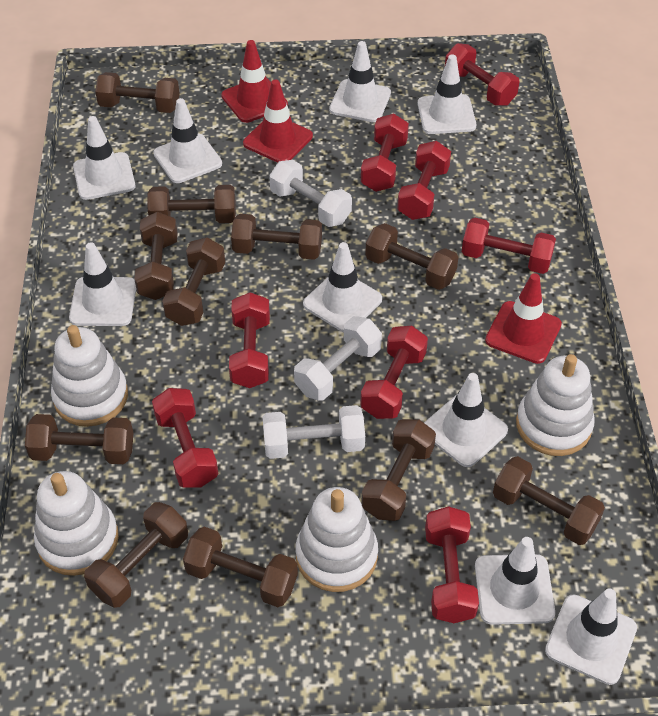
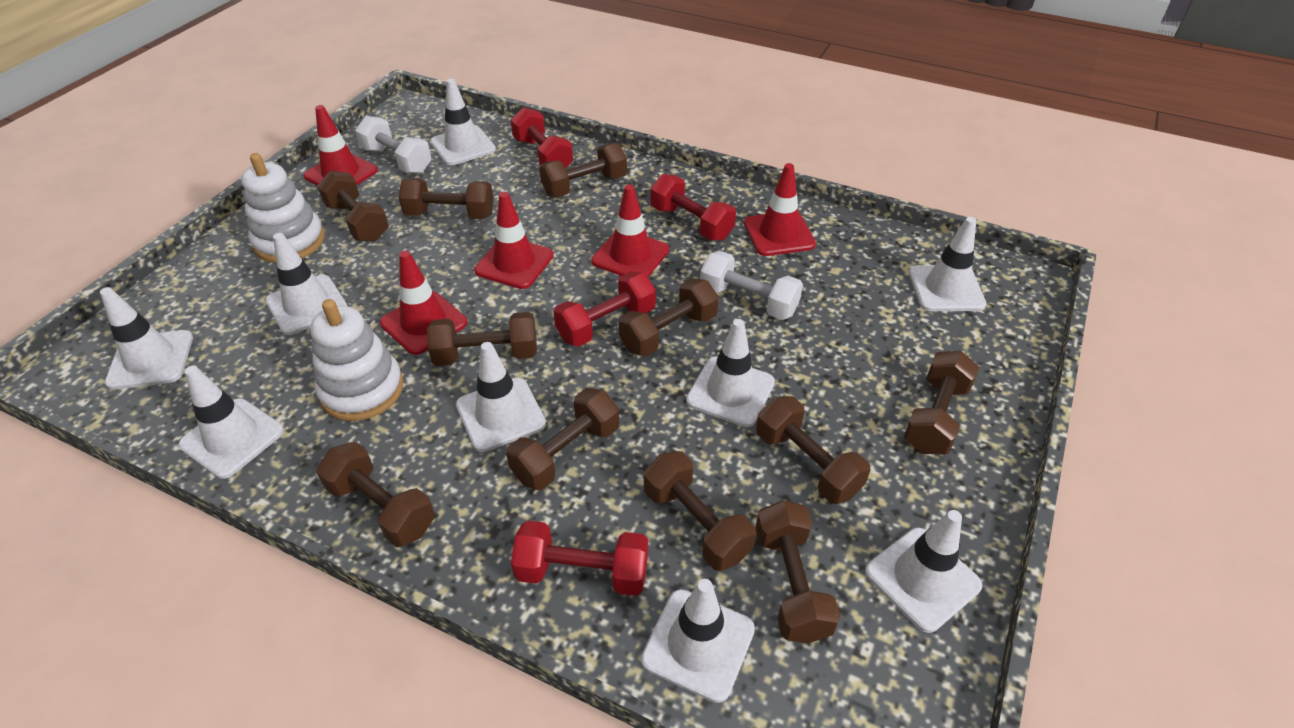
red dumbbell: 8 -> 4
red traffic cone: 3 -> 5
white dumbbell: 3 -> 2
white stacking toy: 4 -> 2

